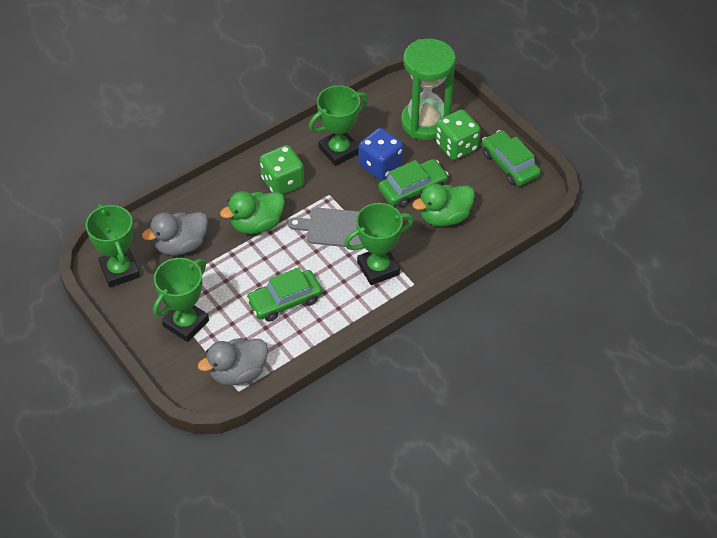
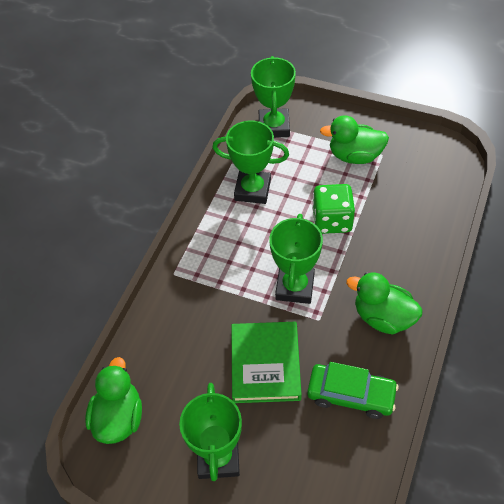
blue dice: 1 -> 0
green book: 0 -> 1
green car: 3 -> 1
green dice: 2 -> 1
green duck: 2 -> 3
green hourglass: 1 -> 0
grey cutting board: 1 -> 0
grey duck: 2 -> 0

